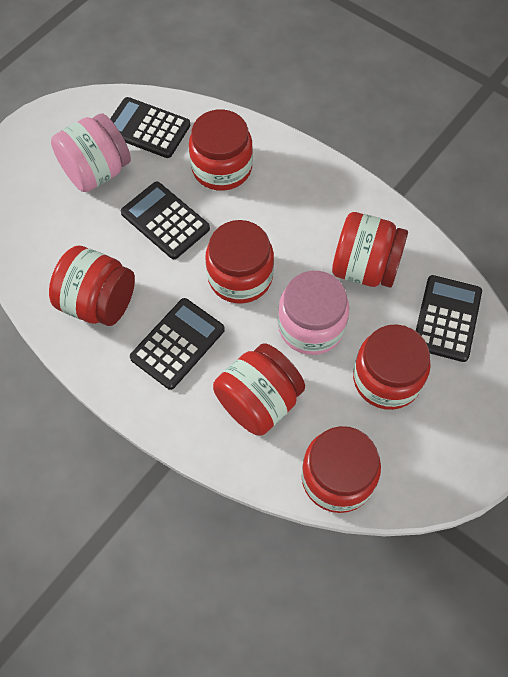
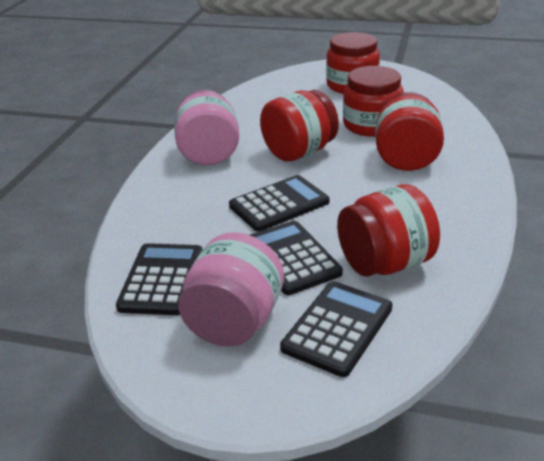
red jar: 7 -> 5

